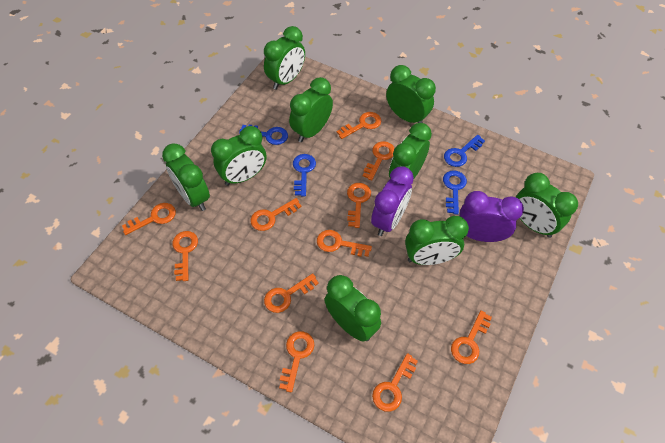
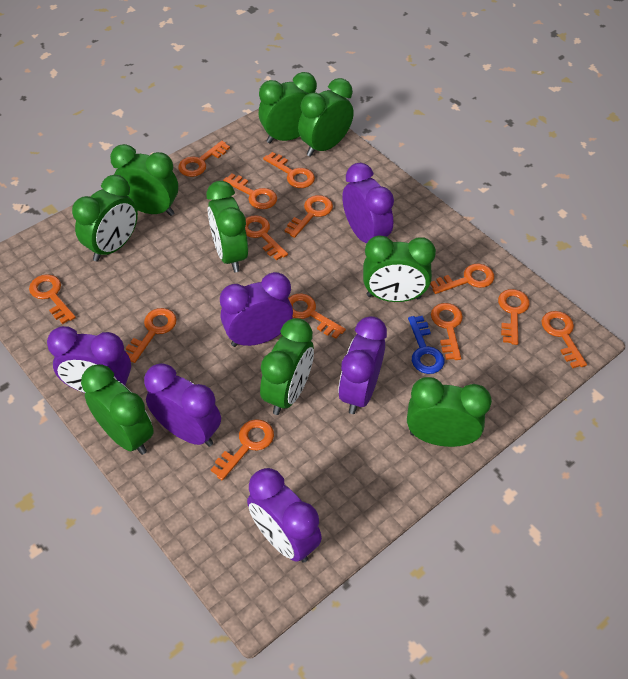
blue key: 4 -> 1
orange key: 11 -> 13
purple clock: 2 -> 6

